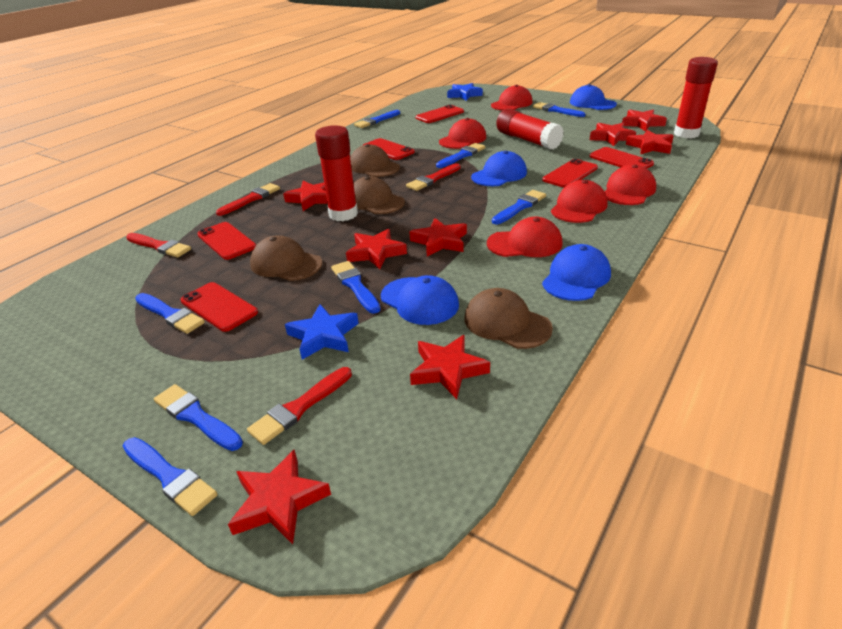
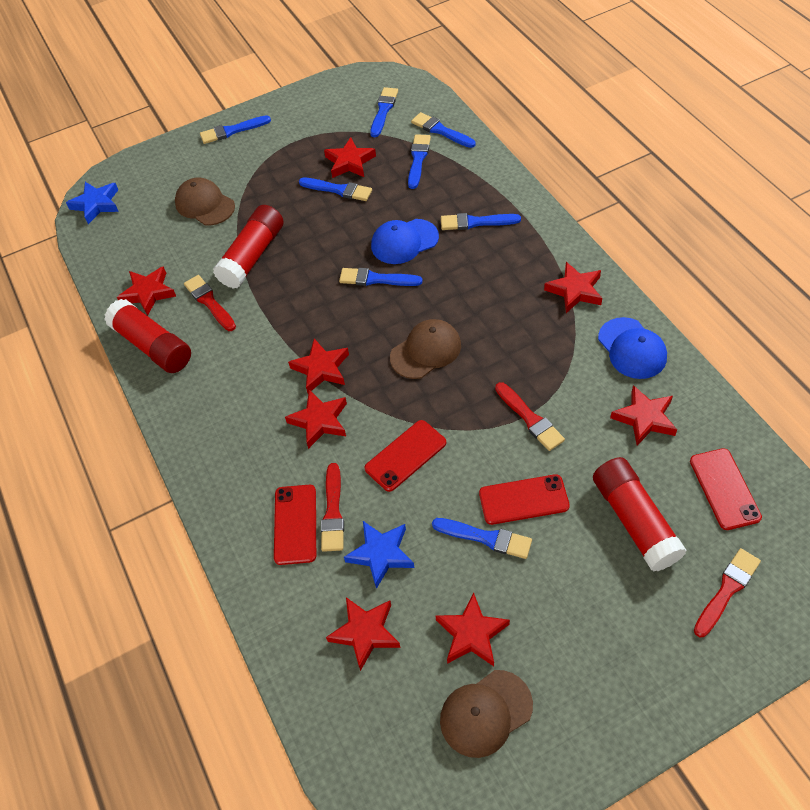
blue cap: 4 -> 2
brown cap: 4 -> 3
red cap: 5 -> 0
red phone: 6 -> 4

